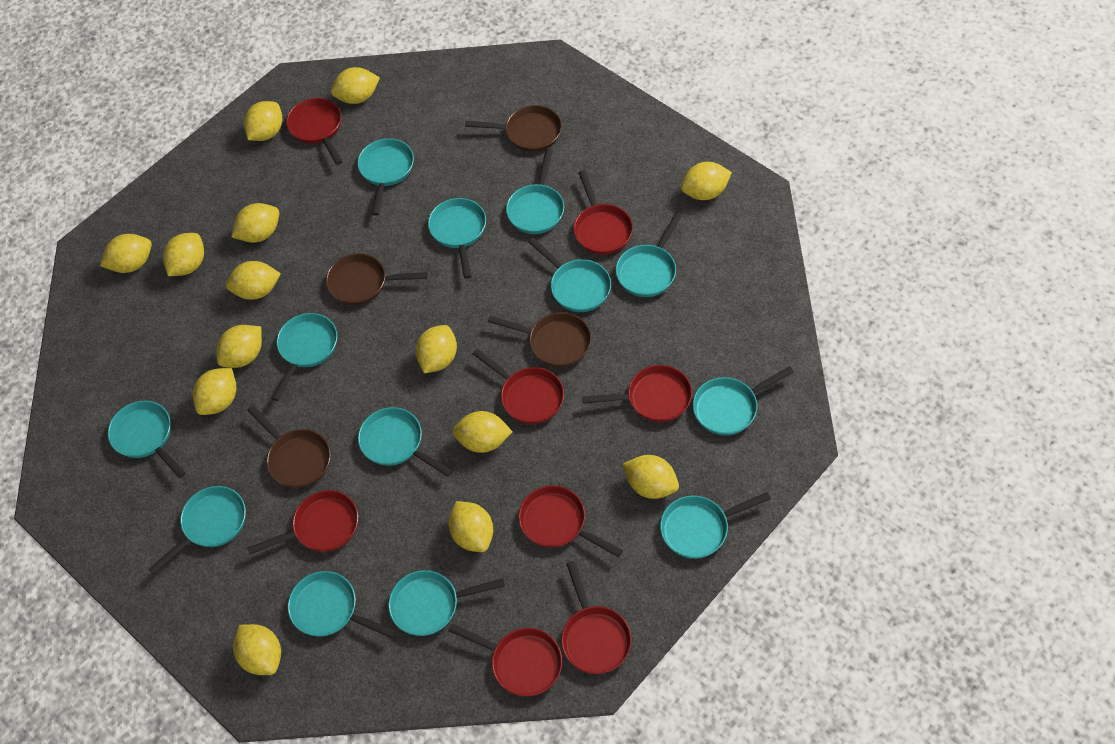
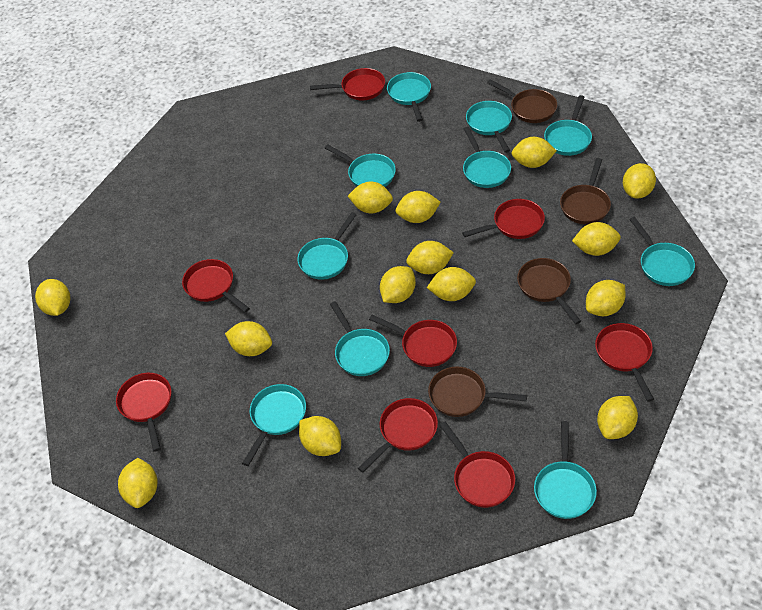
turquoise pan: 13 -> 10

